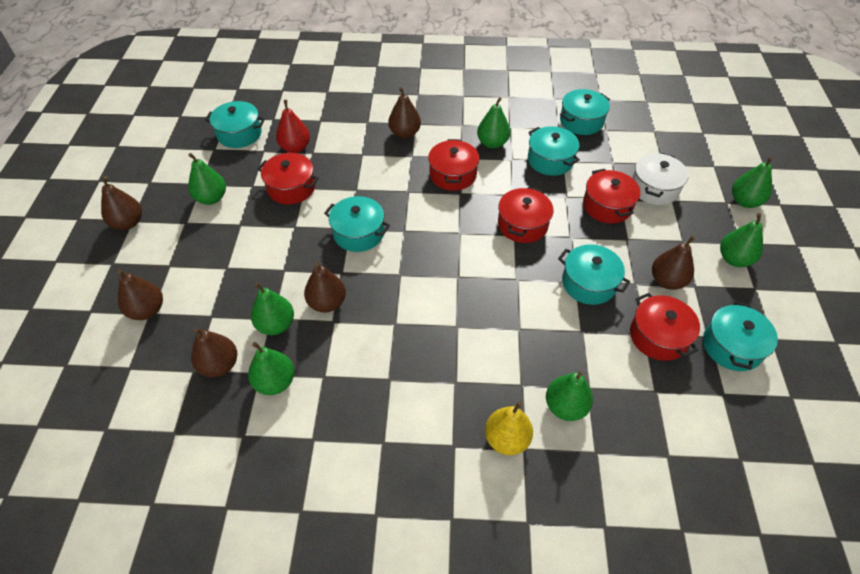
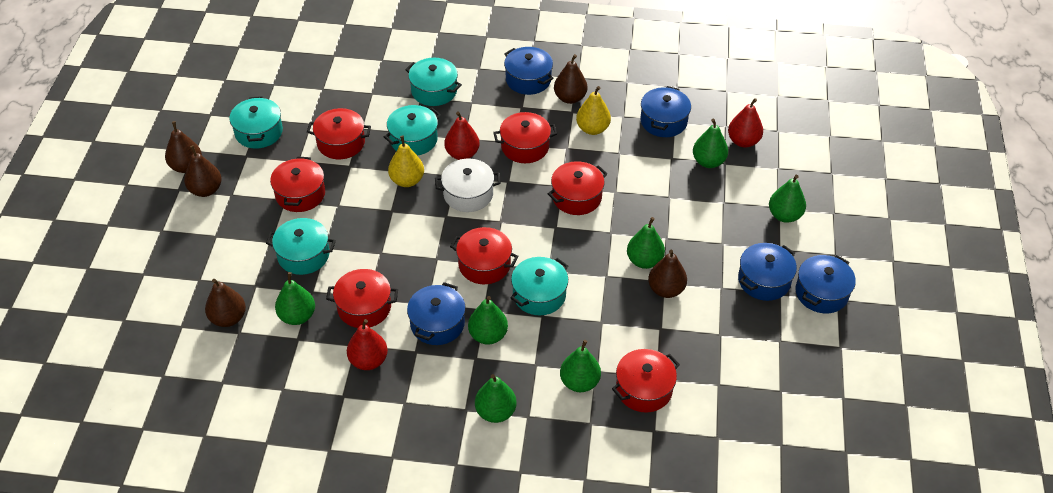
blue pot: 0 -> 5
brown pear: 6 -> 5
red pear: 1 -> 3
red pot: 5 -> 7
turquoise pot: 6 -> 5
yellow pear: 1 -> 2

